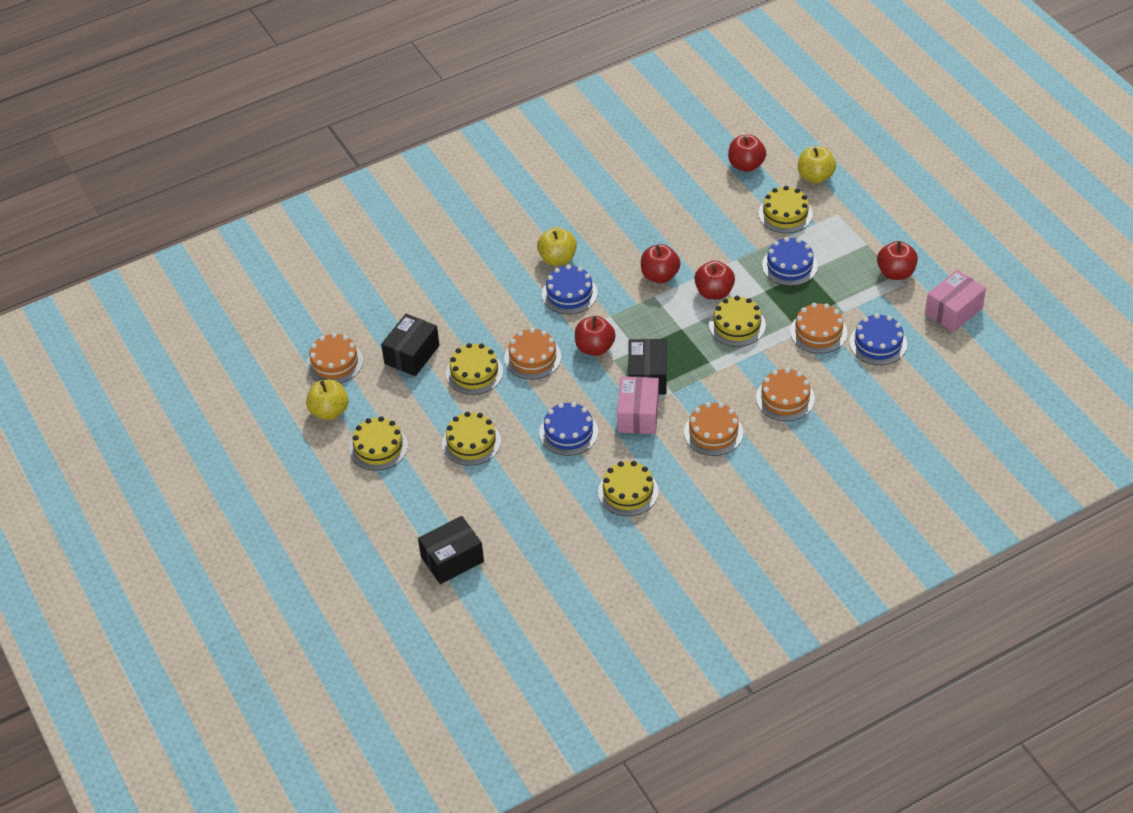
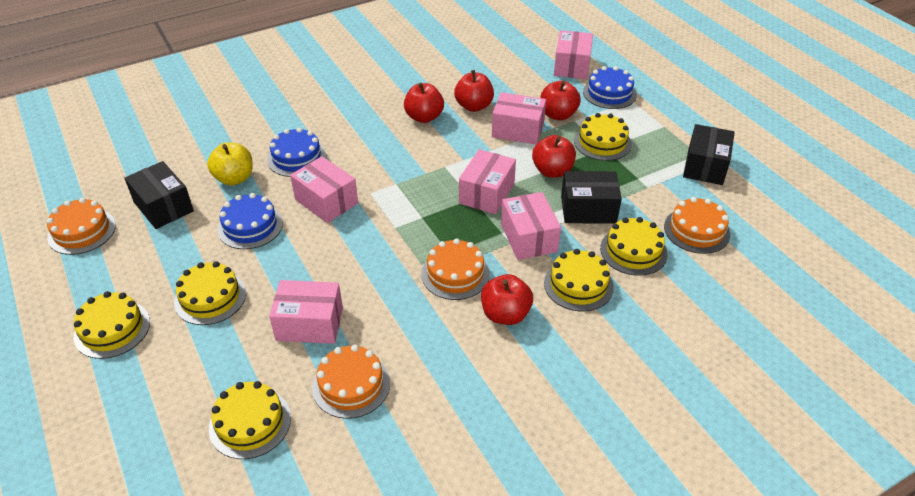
blue cake: 4 -> 3
orange cake: 5 -> 4
pink box: 2 -> 6
yellow apple: 3 -> 1

